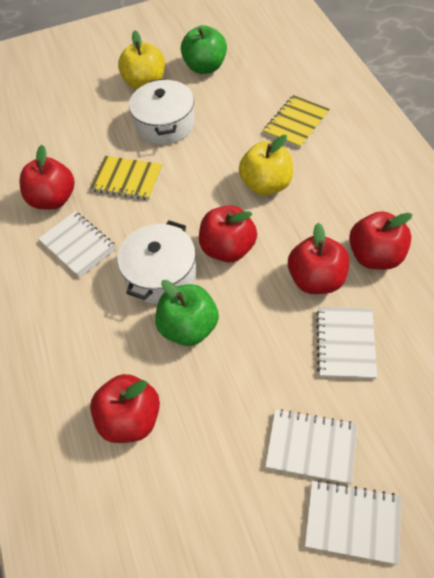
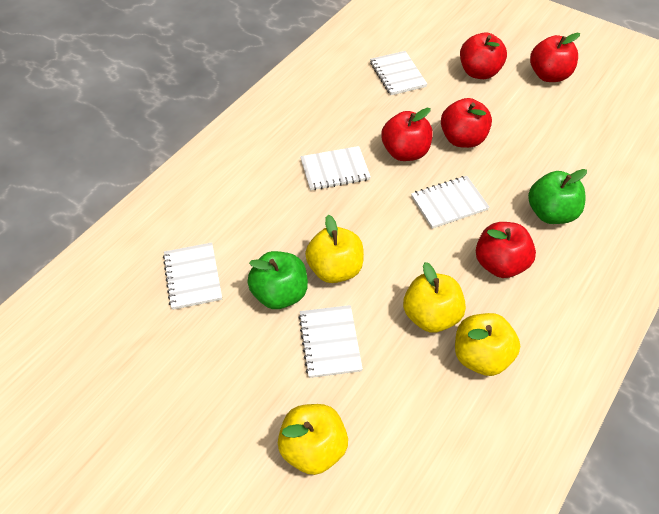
white notebook: 4 -> 5
white pot: 2 -> 0
yellow apple: 2 -> 4
yellow notebook: 2 -> 0

